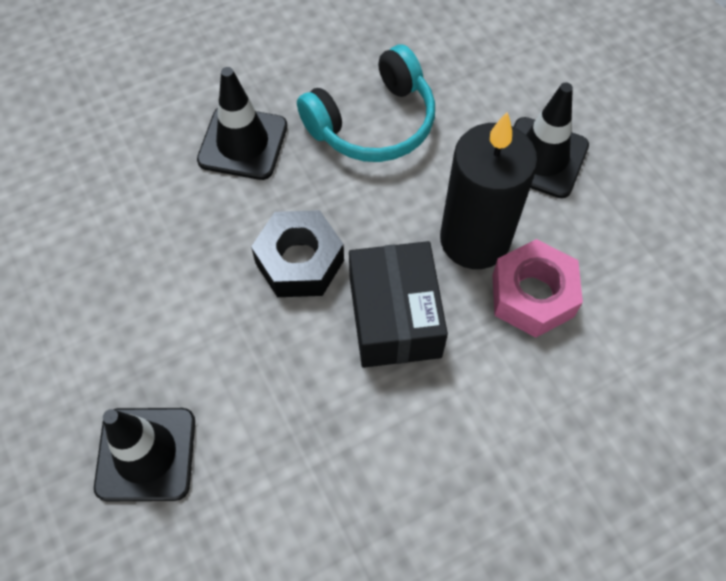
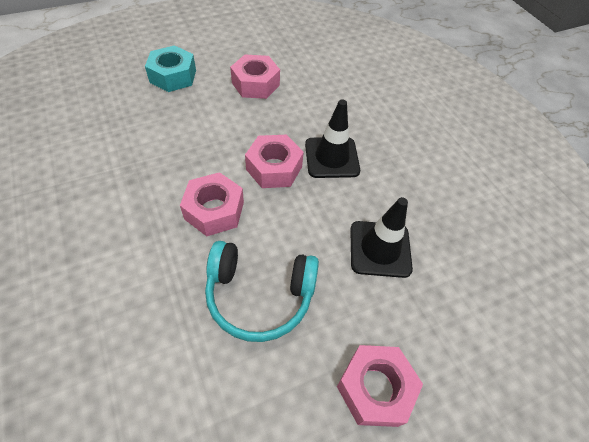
black box: 1 -> 0
black candle: 1 -> 0
black nut: 1 -> 0
black traffic cone: 3 -> 2
pink nut: 1 -> 4
turquoise nut: 0 -> 1

